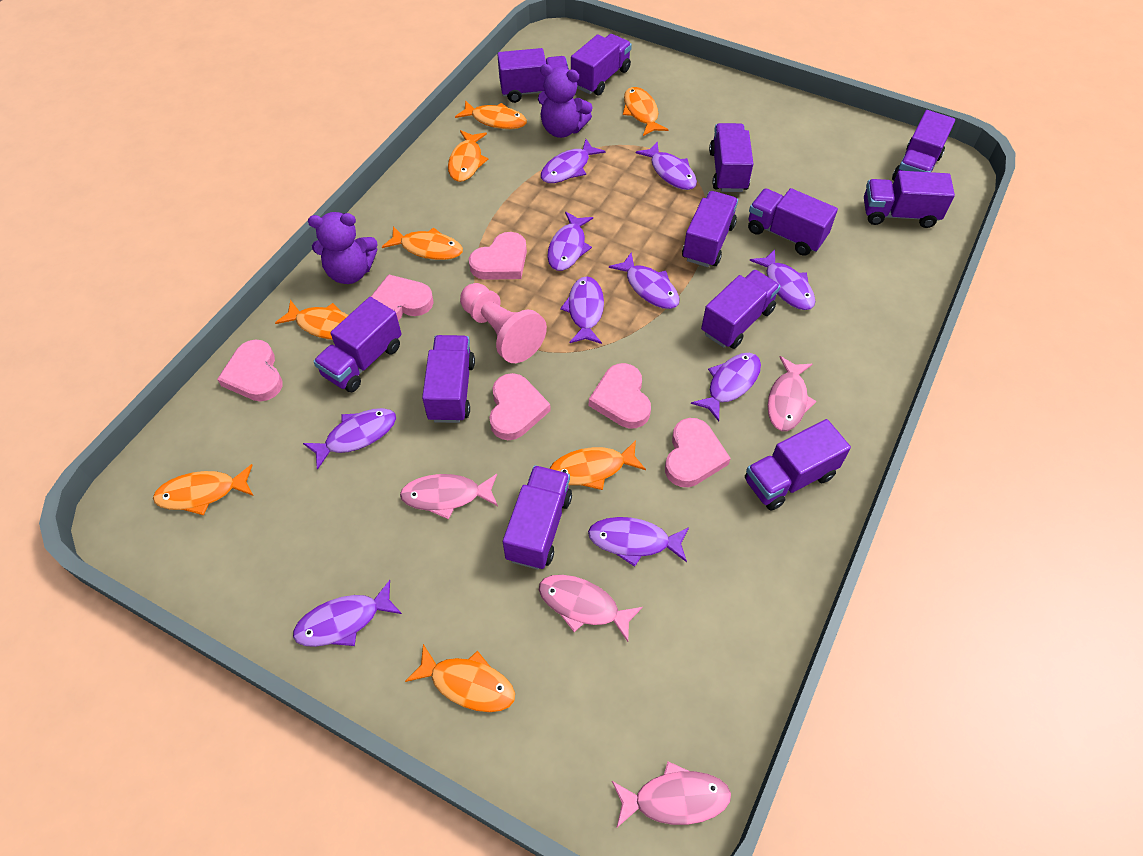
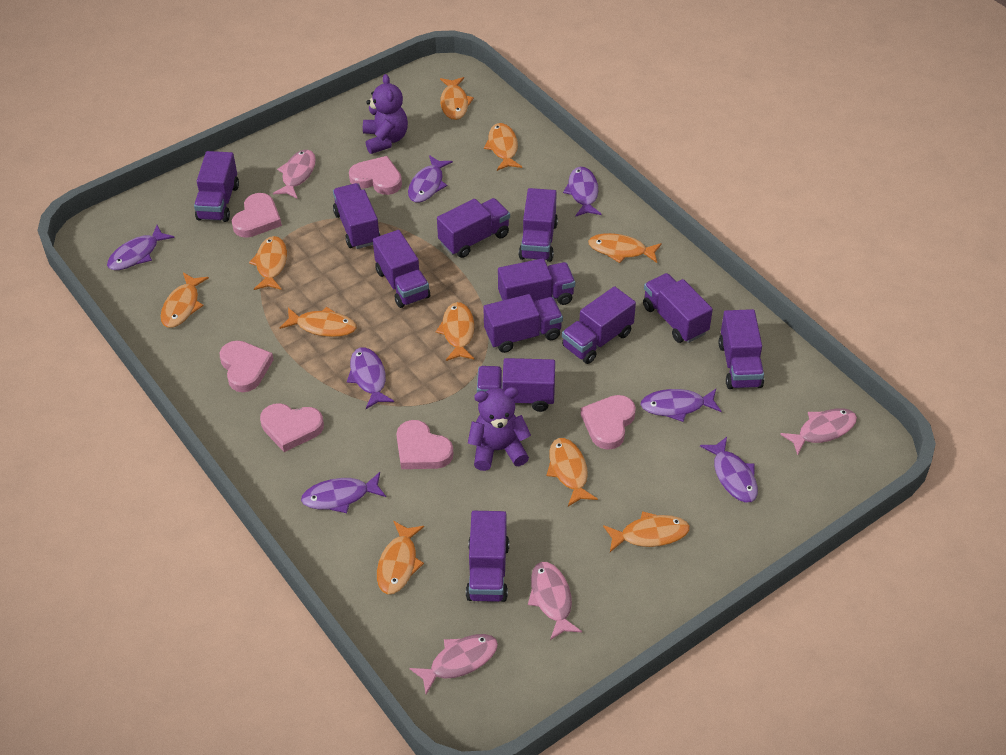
orange fish: 8 -> 10
pink pawn: 1 -> 0
purple fish: 10 -> 7

